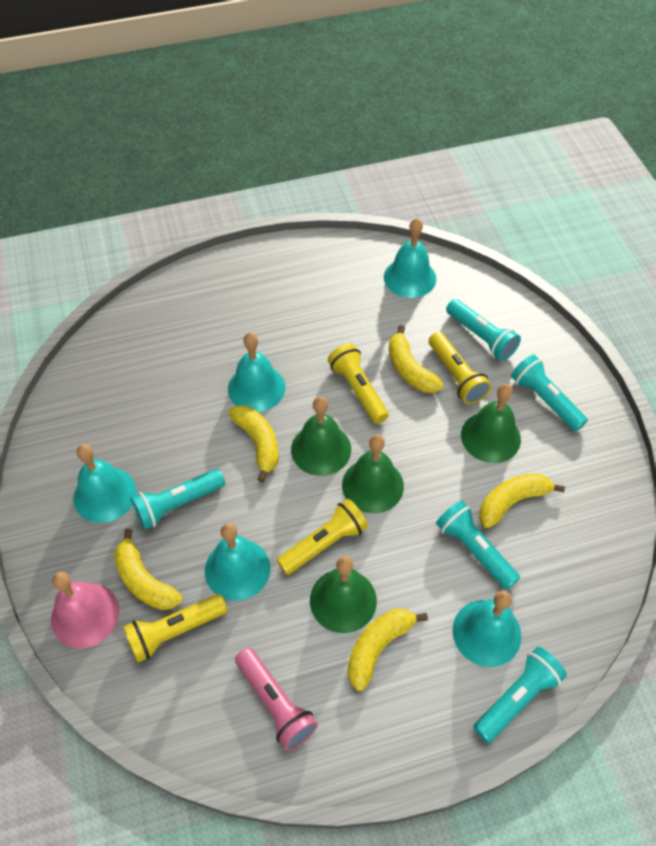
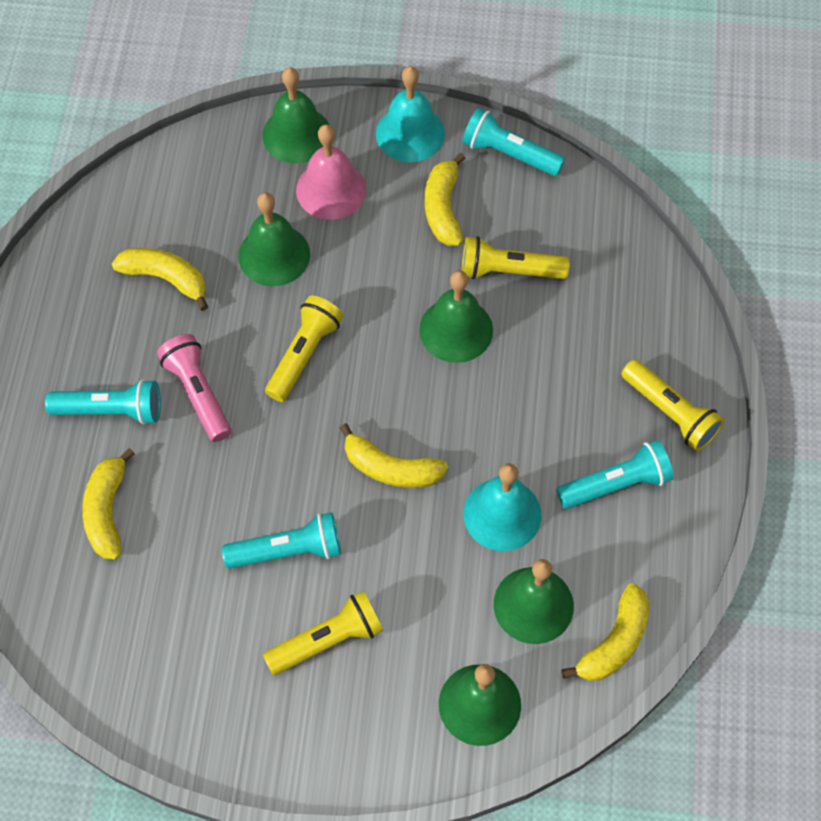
green bell: 4 -> 5
turquoise bell: 5 -> 2
turquoise flashlight: 5 -> 4

